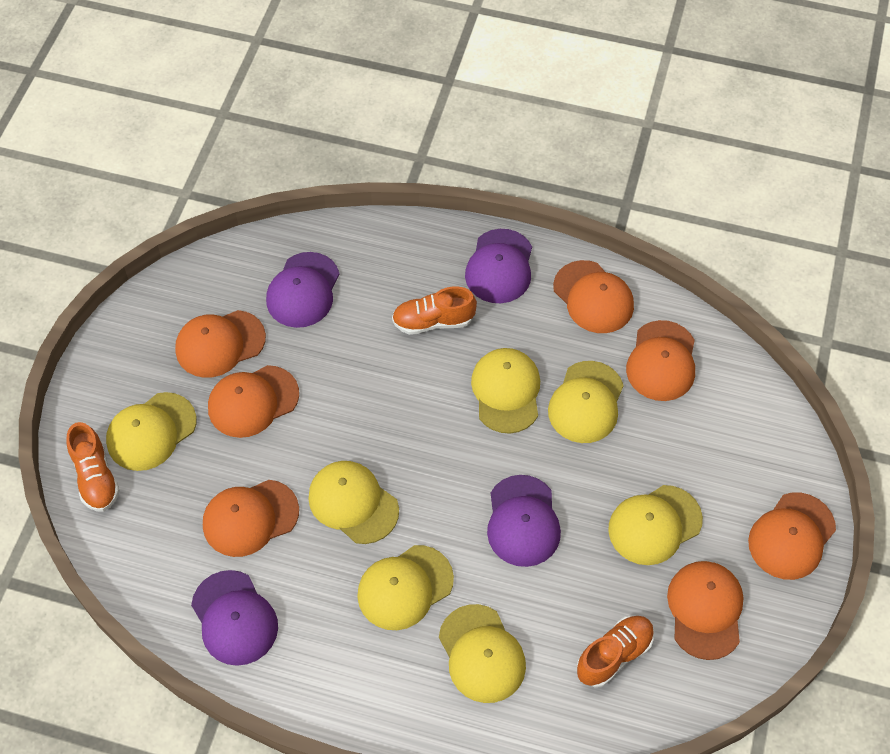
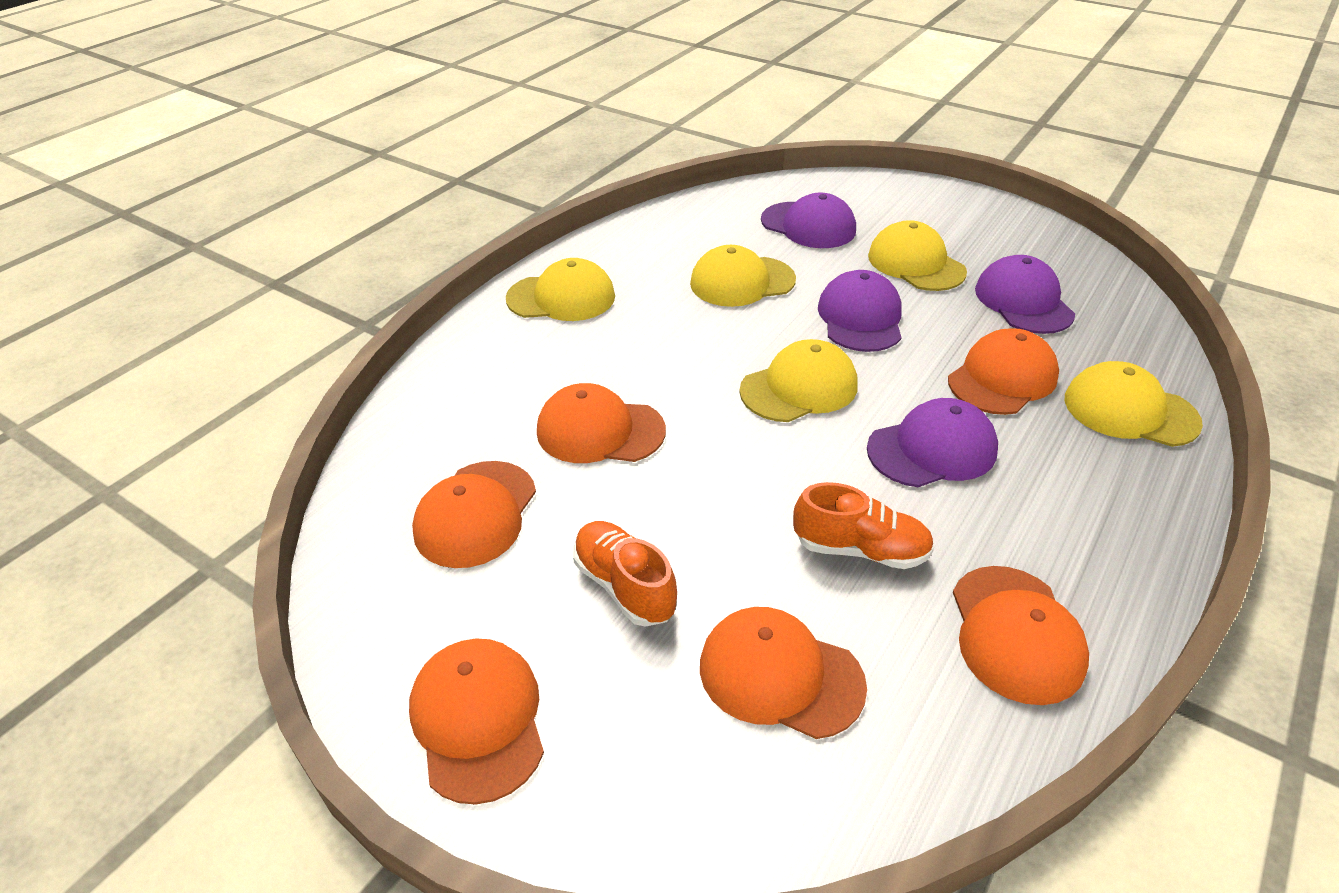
orange cap: 7 -> 6
orange shoe: 3 -> 2
yellow cap: 7 -> 5

